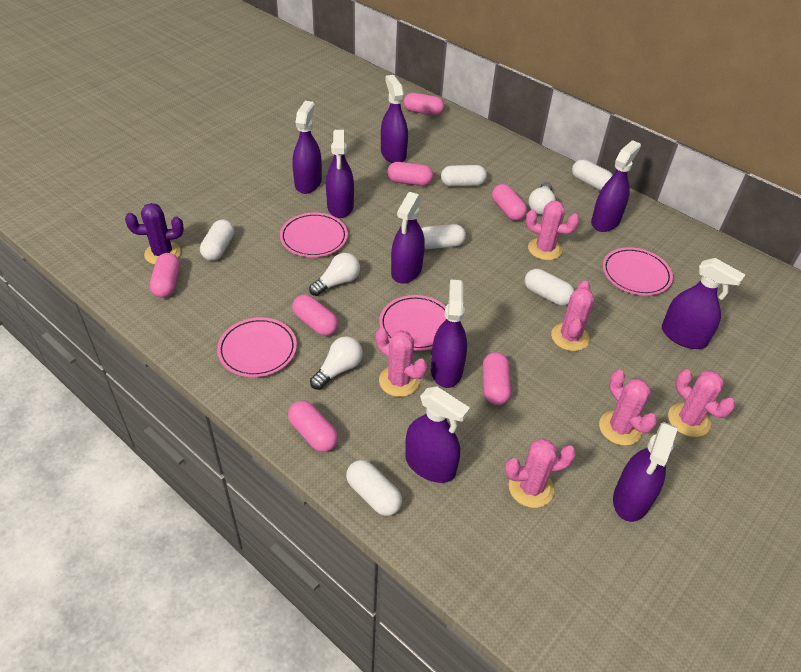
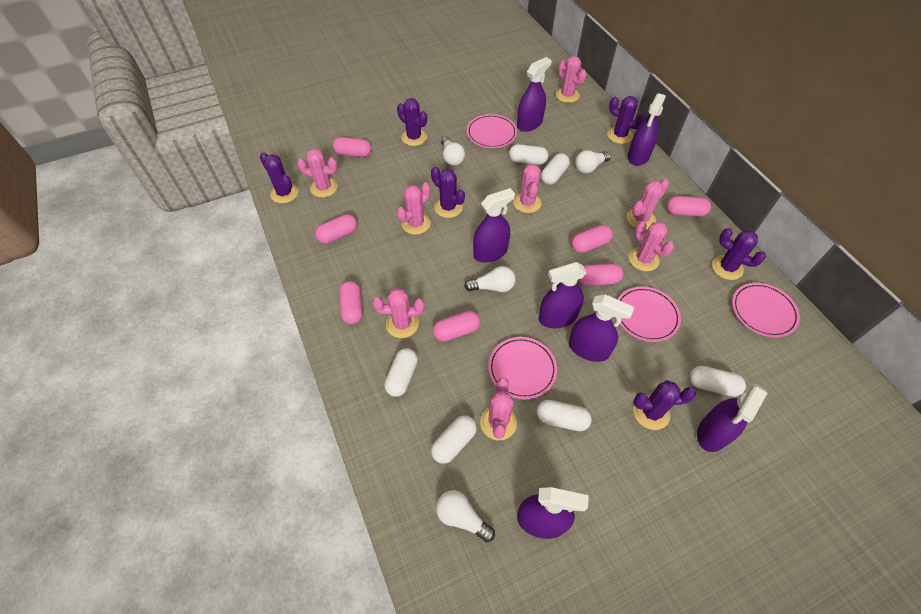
pink cactus: 6 -> 8
purple cactus: 1 -> 6
purple spray bottle: 9 -> 7
white light bulb: 3 -> 4

